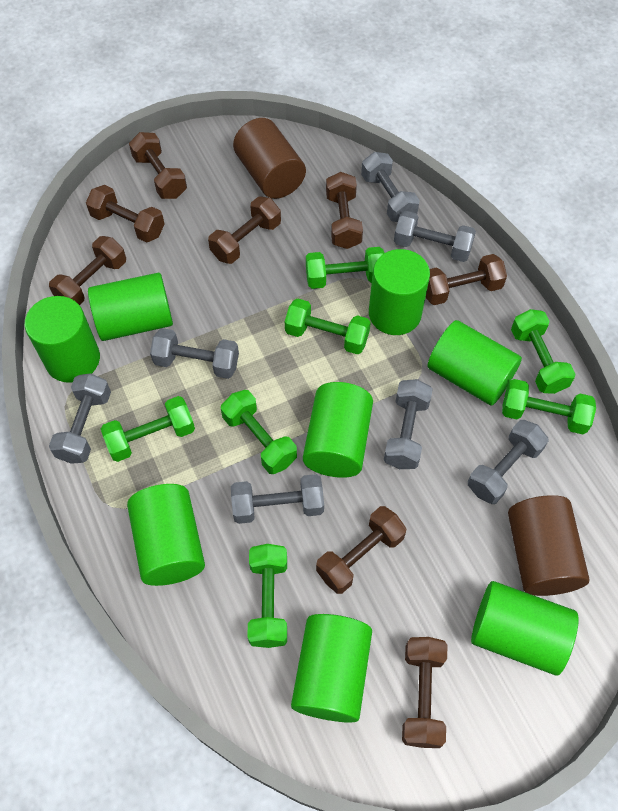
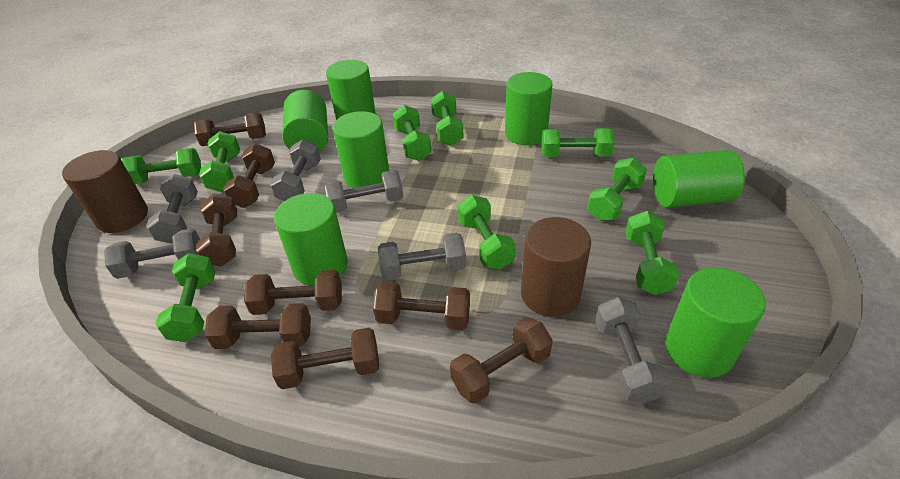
green cylinder: 8 -> 7
green dumbbell: 7 -> 9
grey dumbbell: 7 -> 6

